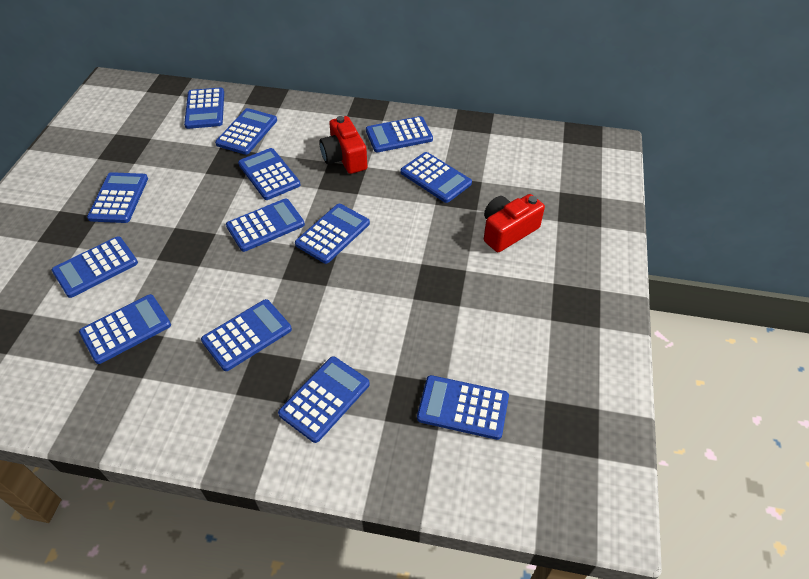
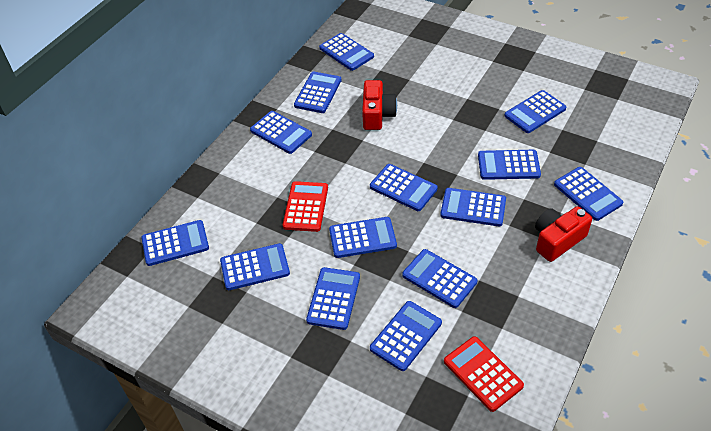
blue calculator: 13 -> 14
red calculator: 0 -> 2

